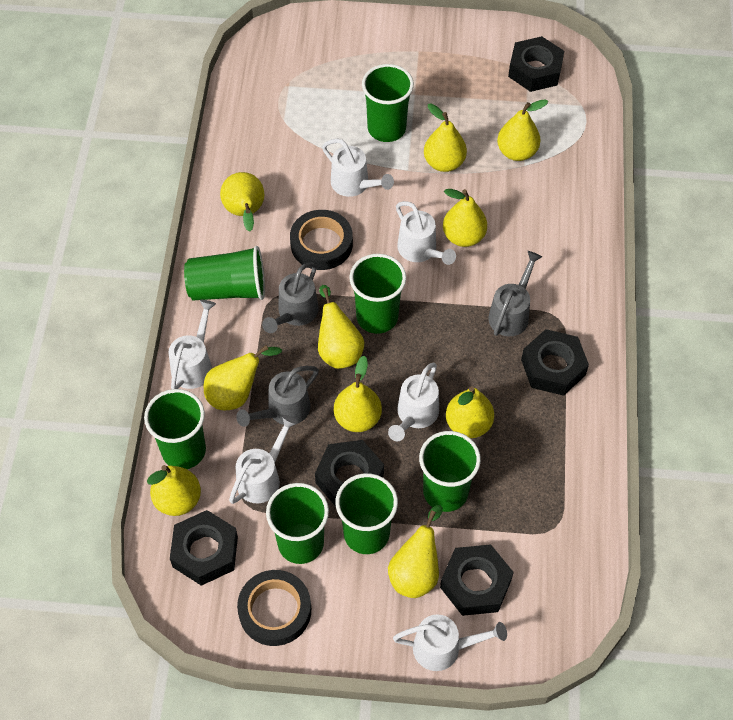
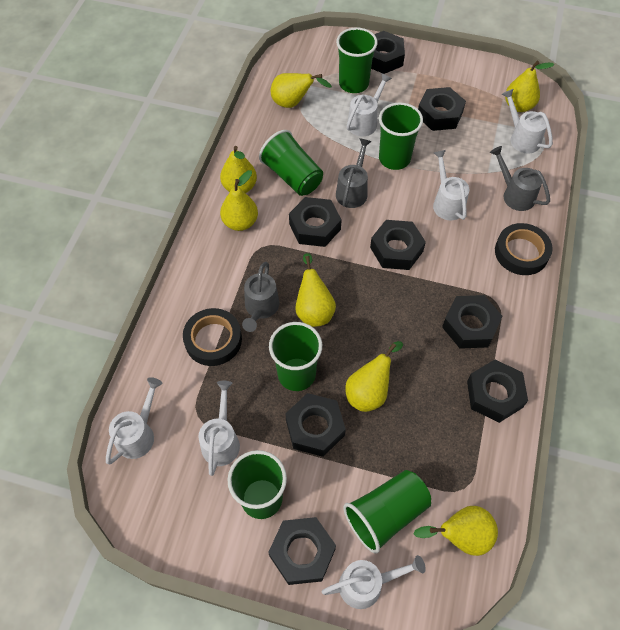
black nut: 5 -> 8
green cup: 7 -> 6
yellow pear: 10 -> 7

